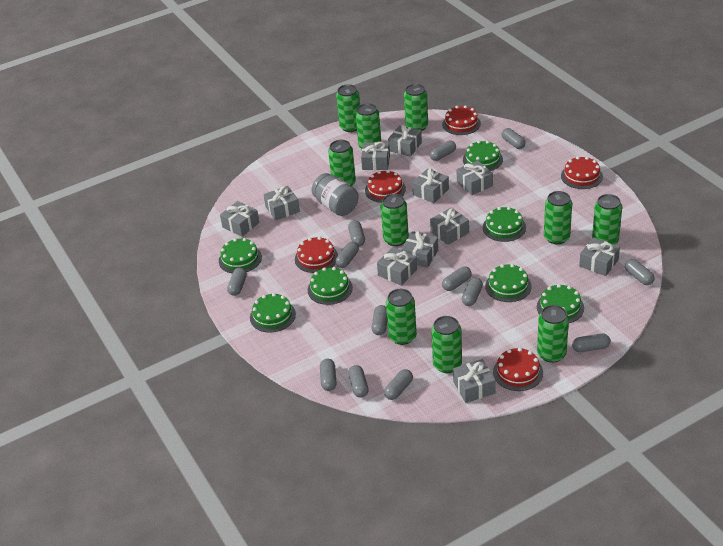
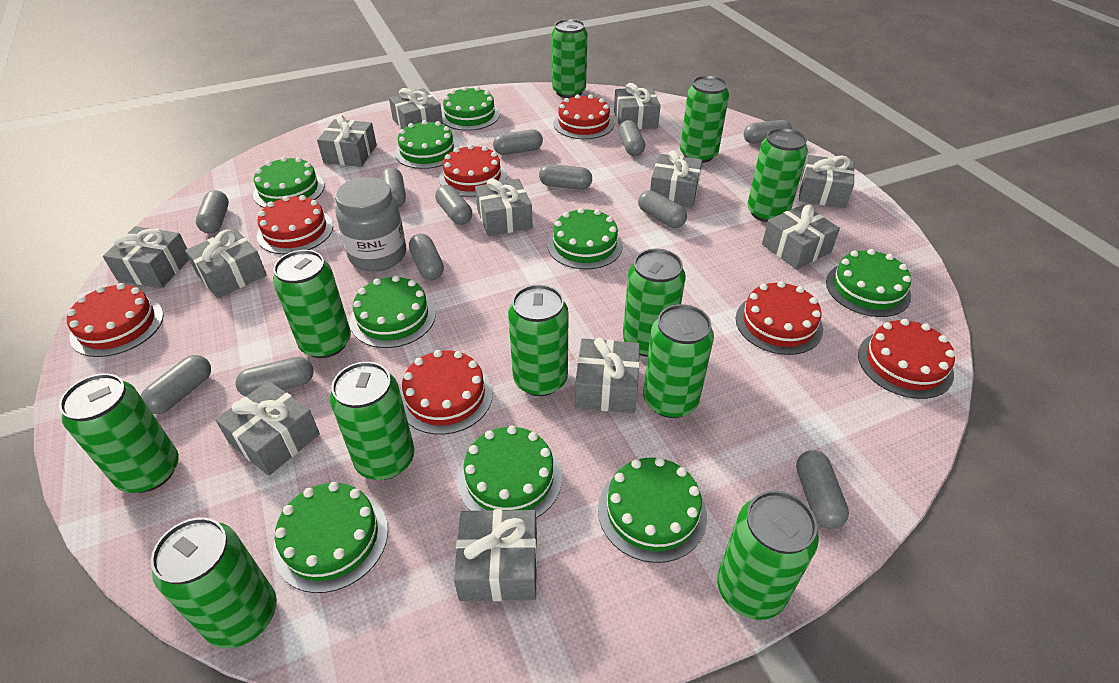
green cake: 7 -> 9
green can: 10 -> 11
grey capsule: 13 -> 12
grey gift: 11 -> 12
red cake: 5 -> 7

